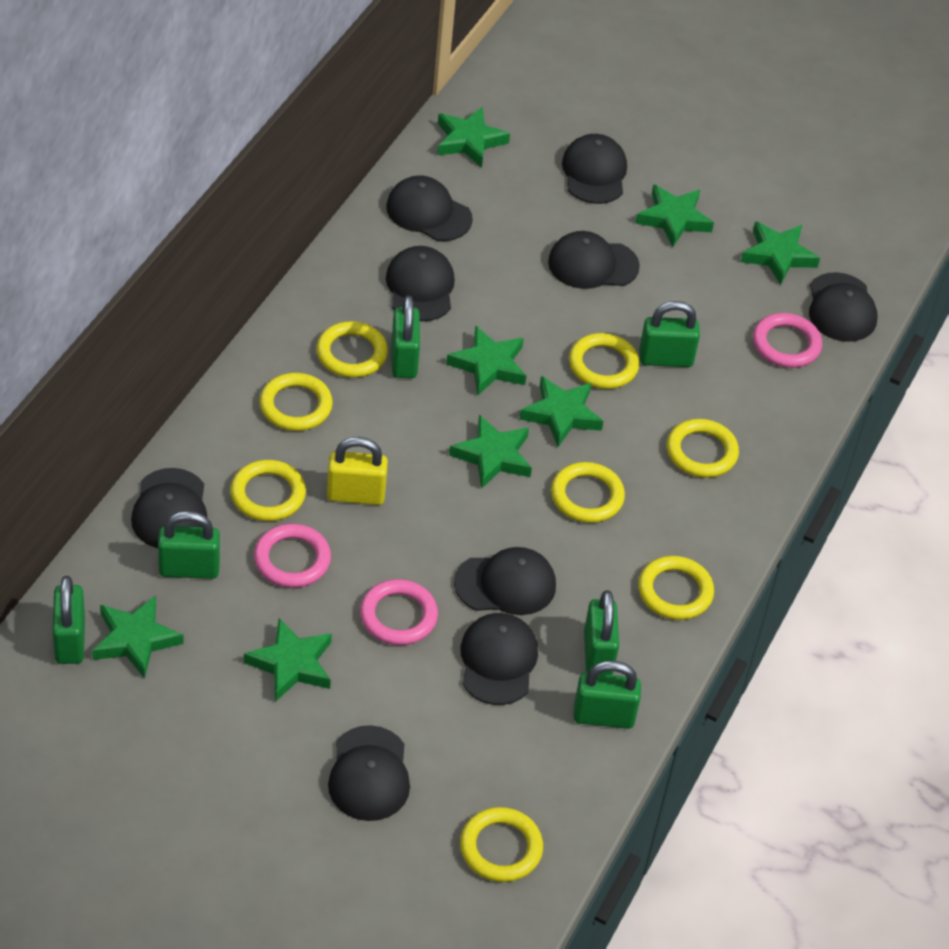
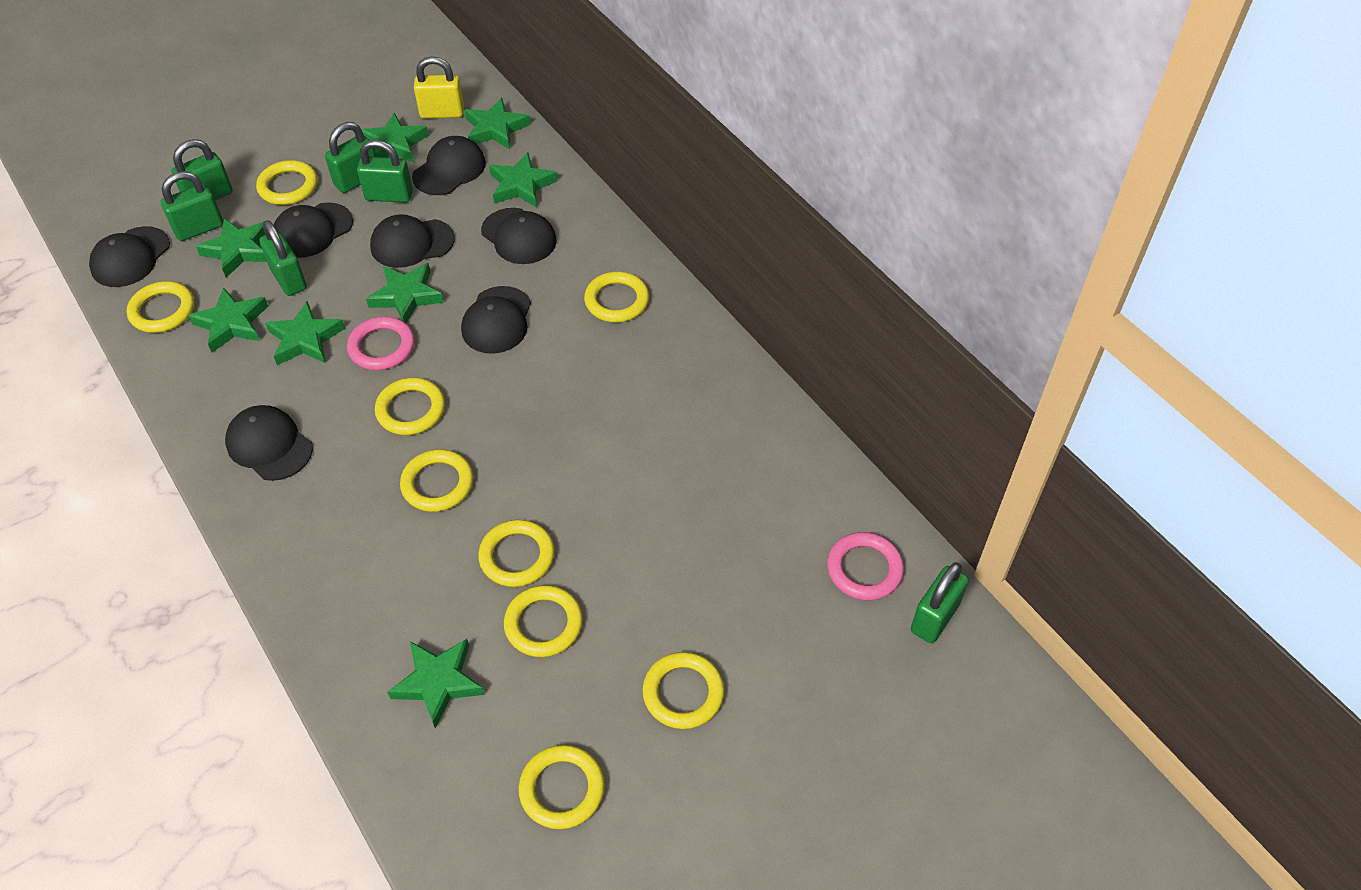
black cap: 9 -> 7
pink ring: 3 -> 2
yellow ring: 8 -> 9

